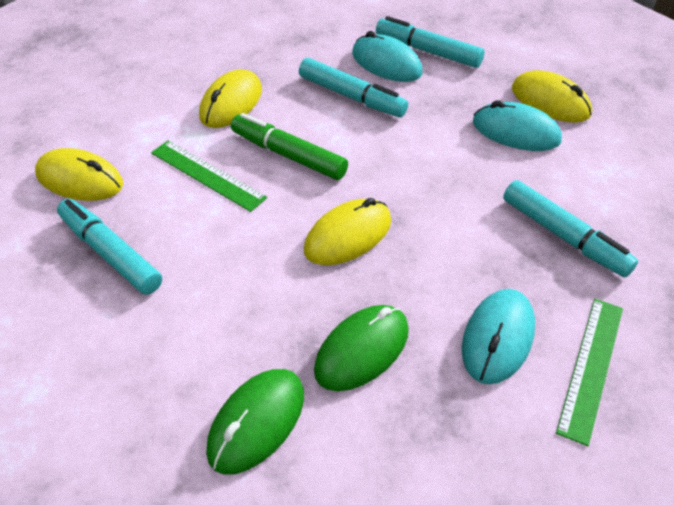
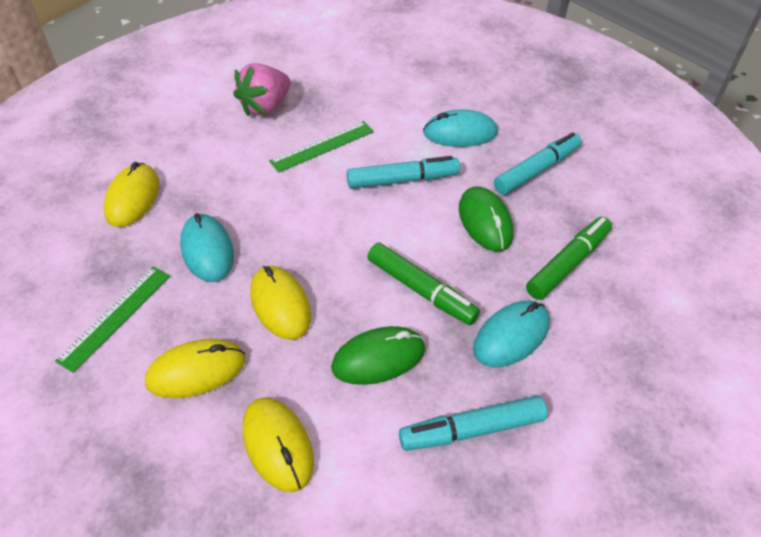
green marker: 1 -> 2
pink strawberry: 0 -> 1
turquoise marker: 4 -> 3

